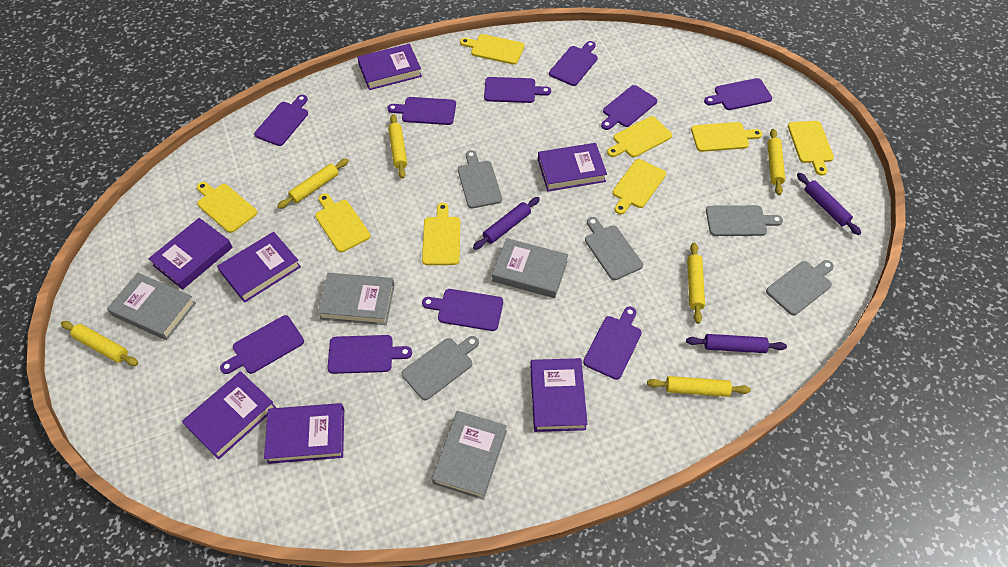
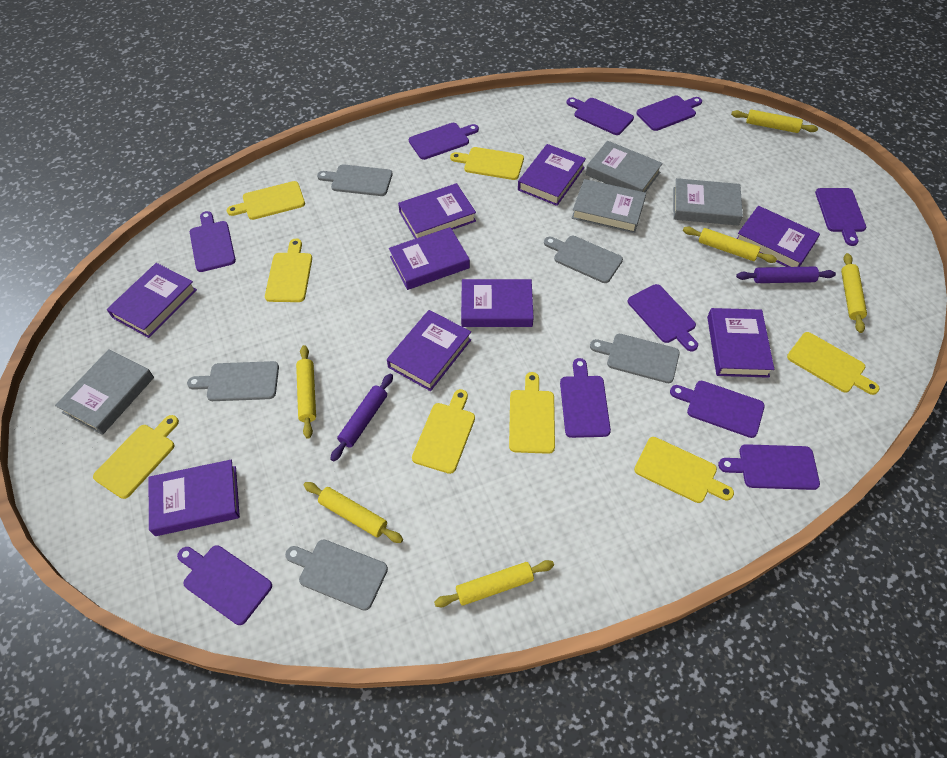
purple book: 7 -> 9
purple rolling pin: 3 -> 2

